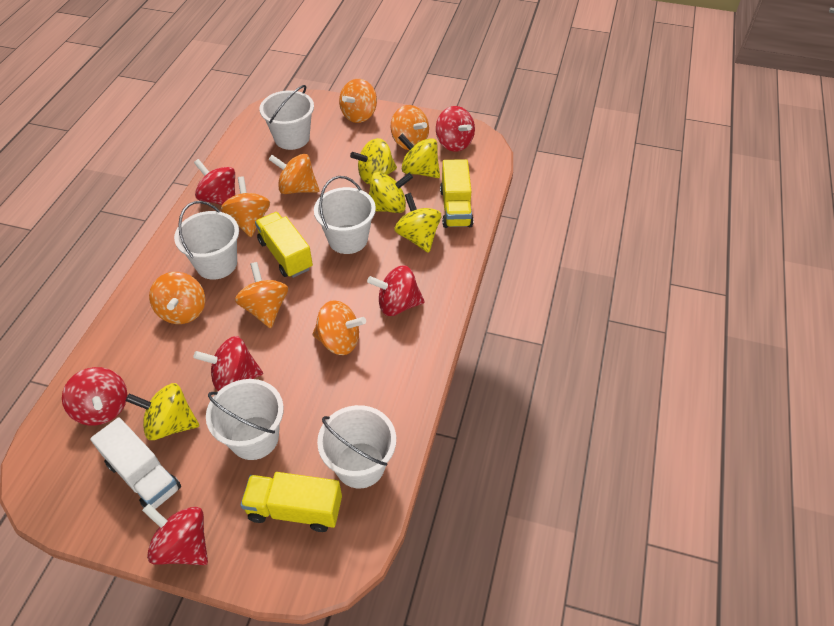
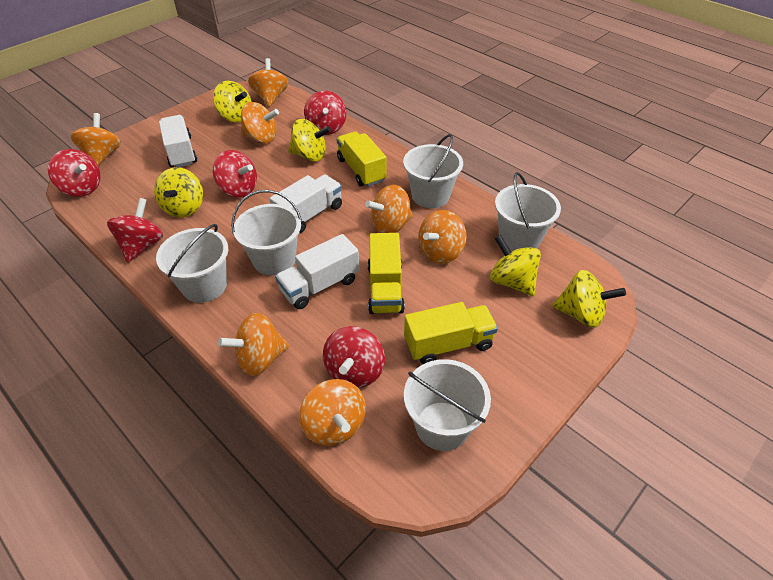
red spinning top: 6 -> 5
white truck: 1 -> 3

